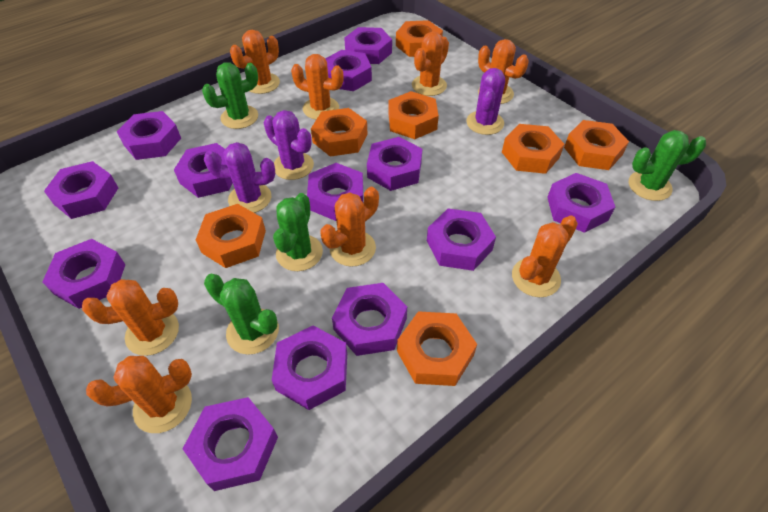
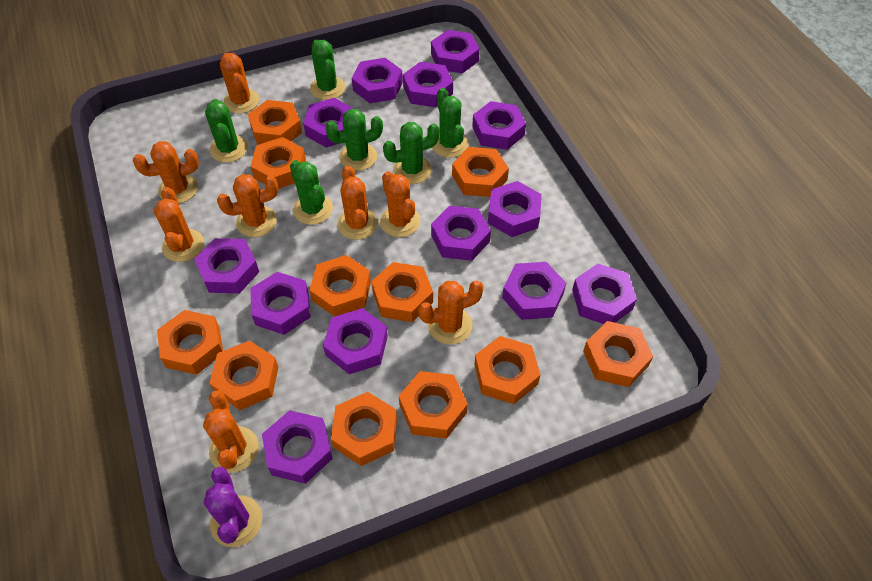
green cactus: 4 -> 6
orange nut: 7 -> 11
purple cactus: 3 -> 1

